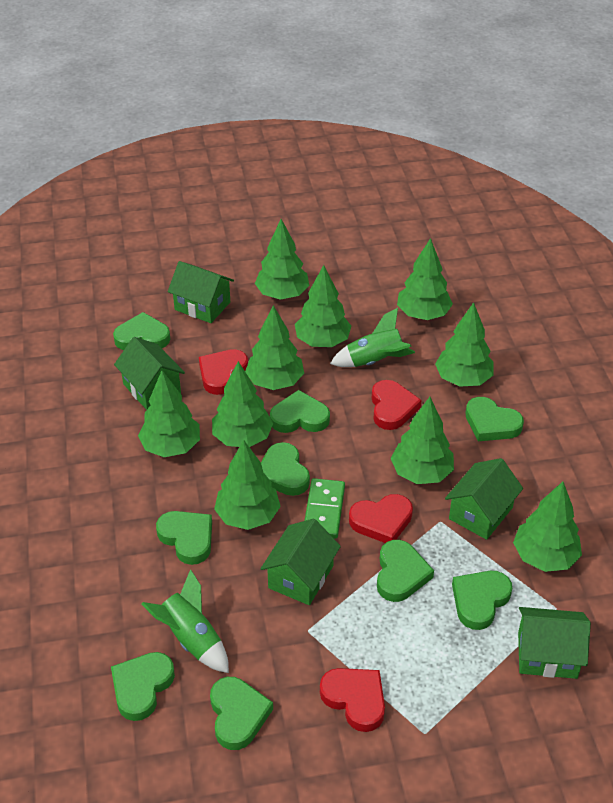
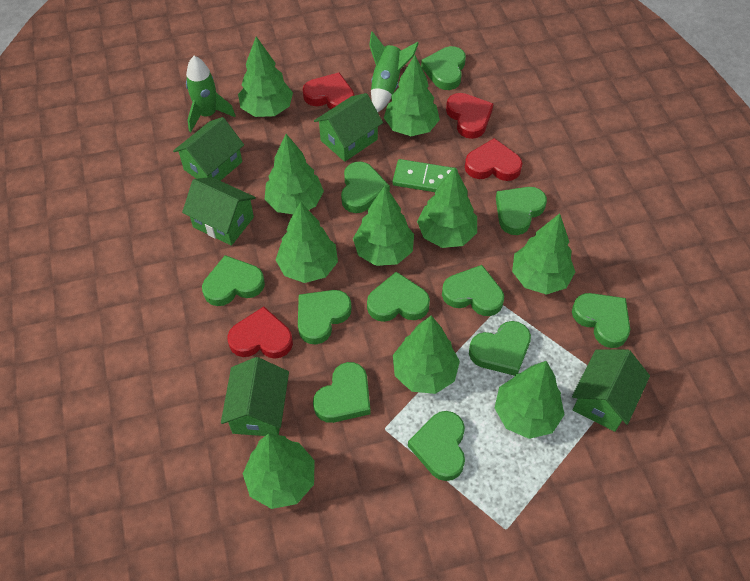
green heart: 9 -> 11

